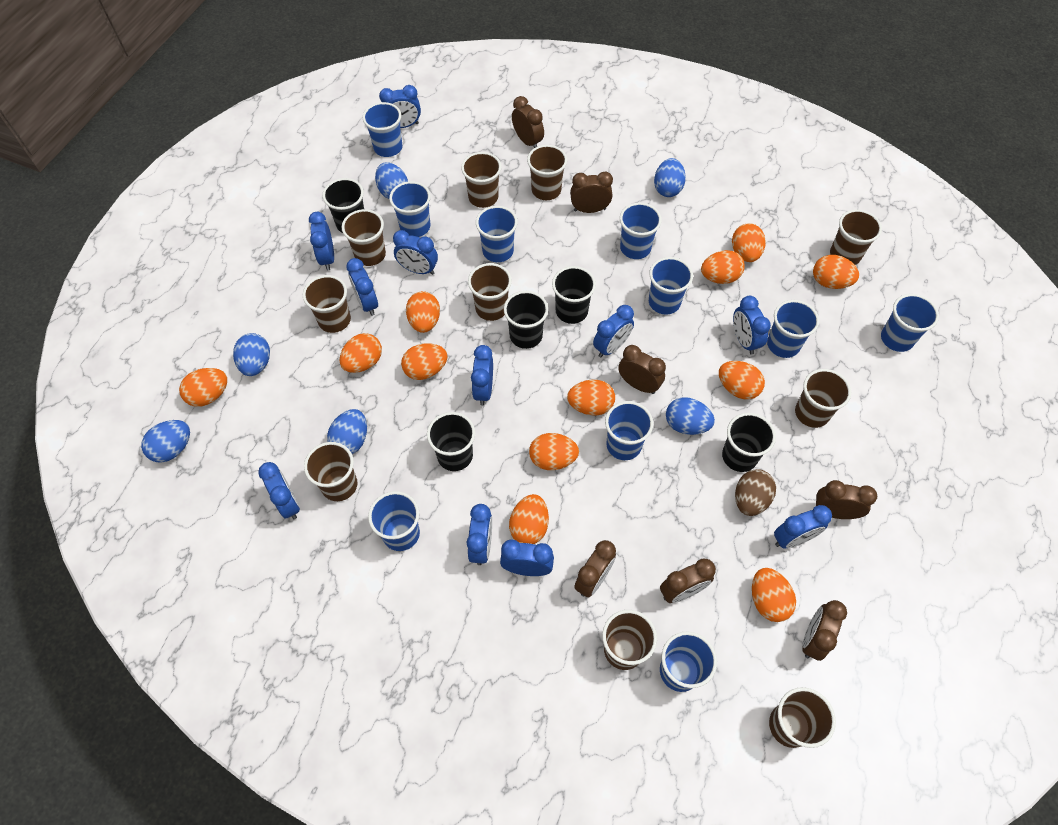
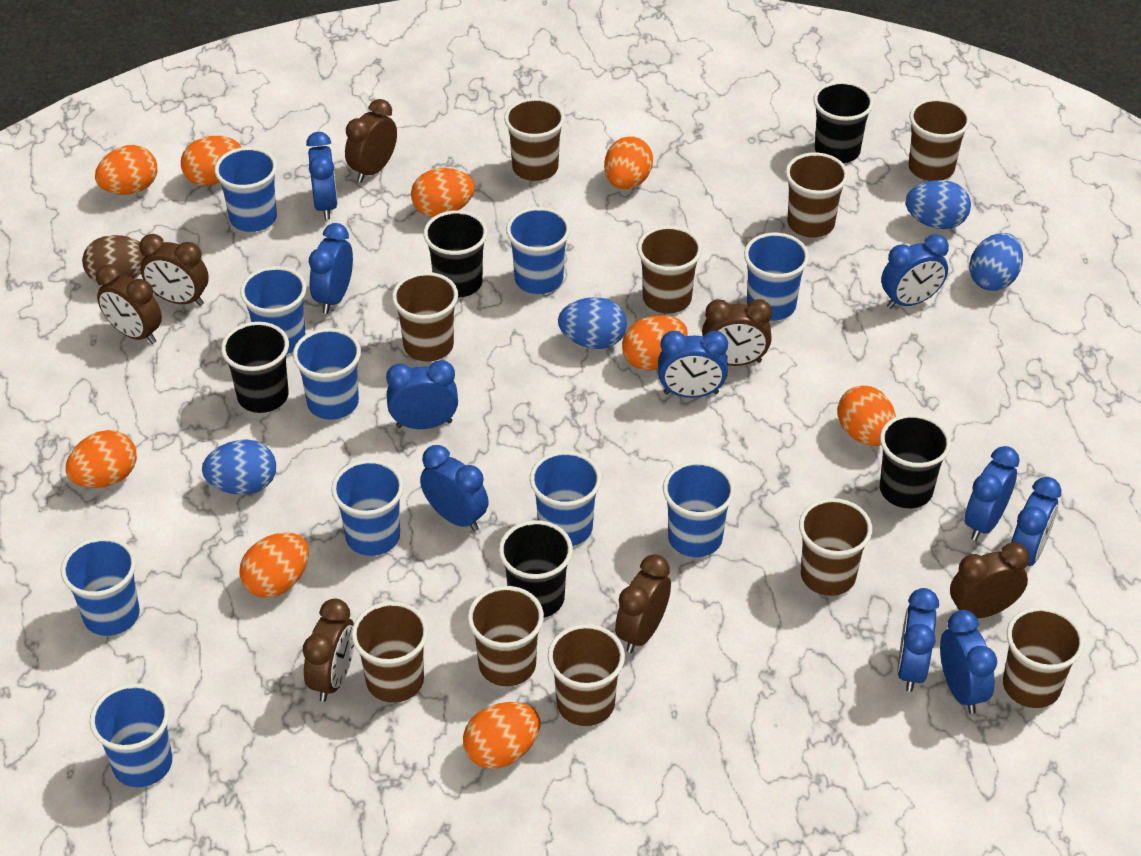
blue clock: 11 -> 10
blue egg: 6 -> 4
orange egg: 12 -> 9

